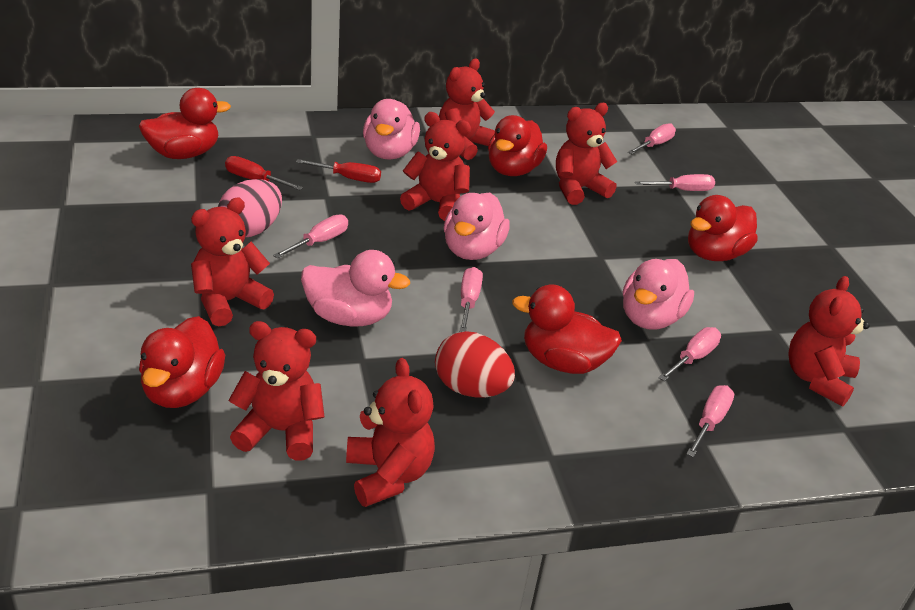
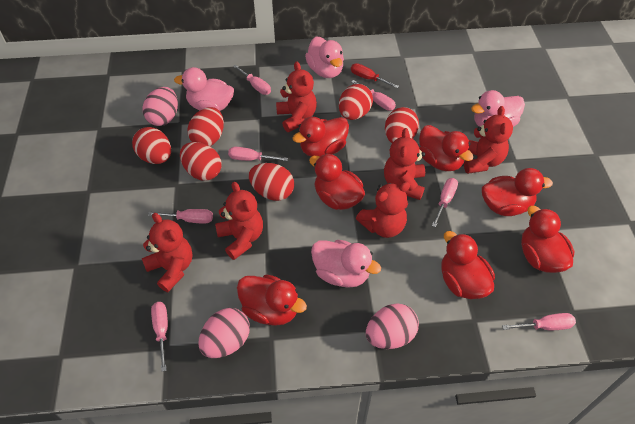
pink egg: 1 -> 3
pink screwdriver: 6 -> 7
red duck: 5 -> 7
red egg: 1 -> 6
red screwdriver: 2 -> 1
red teddy bear: 7 -> 6

